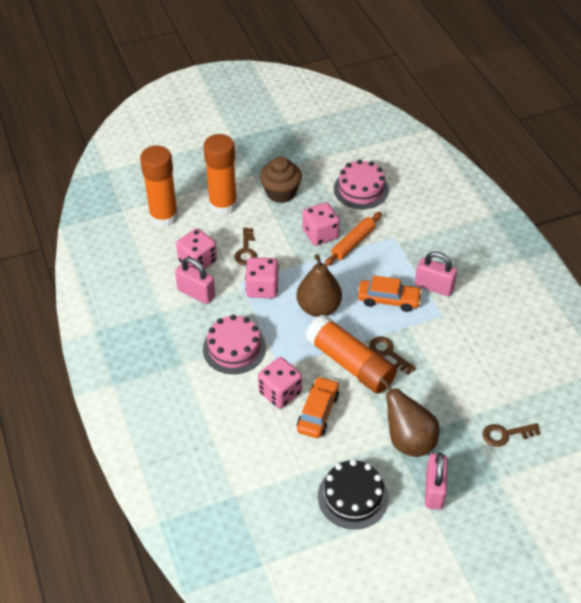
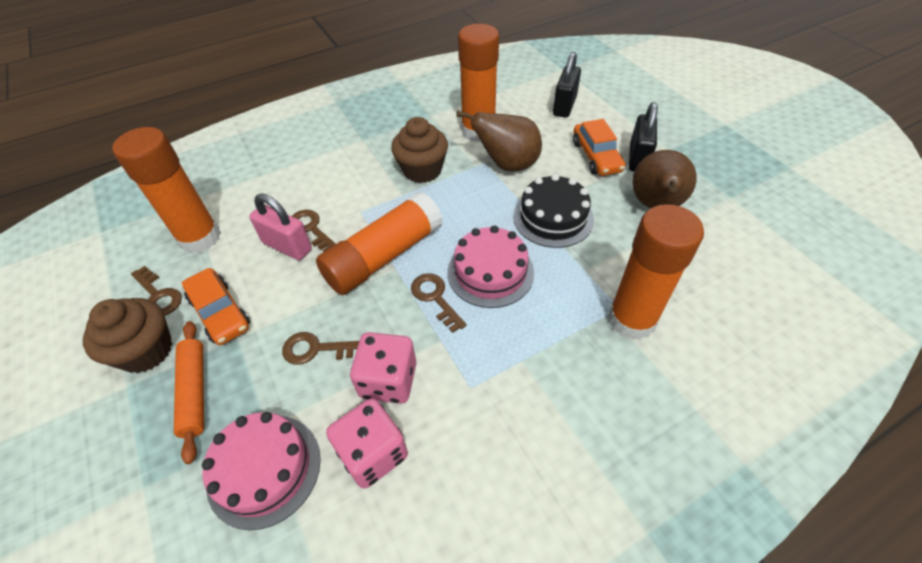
black padlock: 0 -> 2
brown cupcake: 1 -> 2
brown key: 3 -> 4
orange glue stick: 3 -> 4
pink dice: 4 -> 2
pink padlock: 3 -> 1

